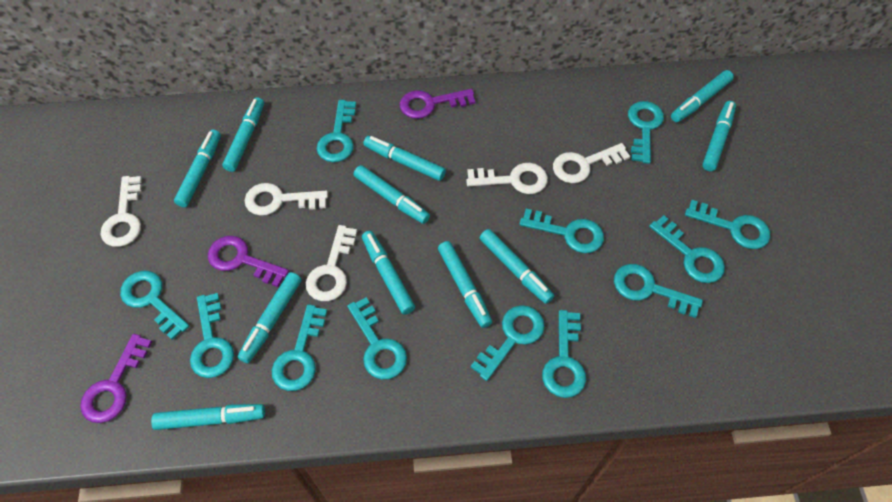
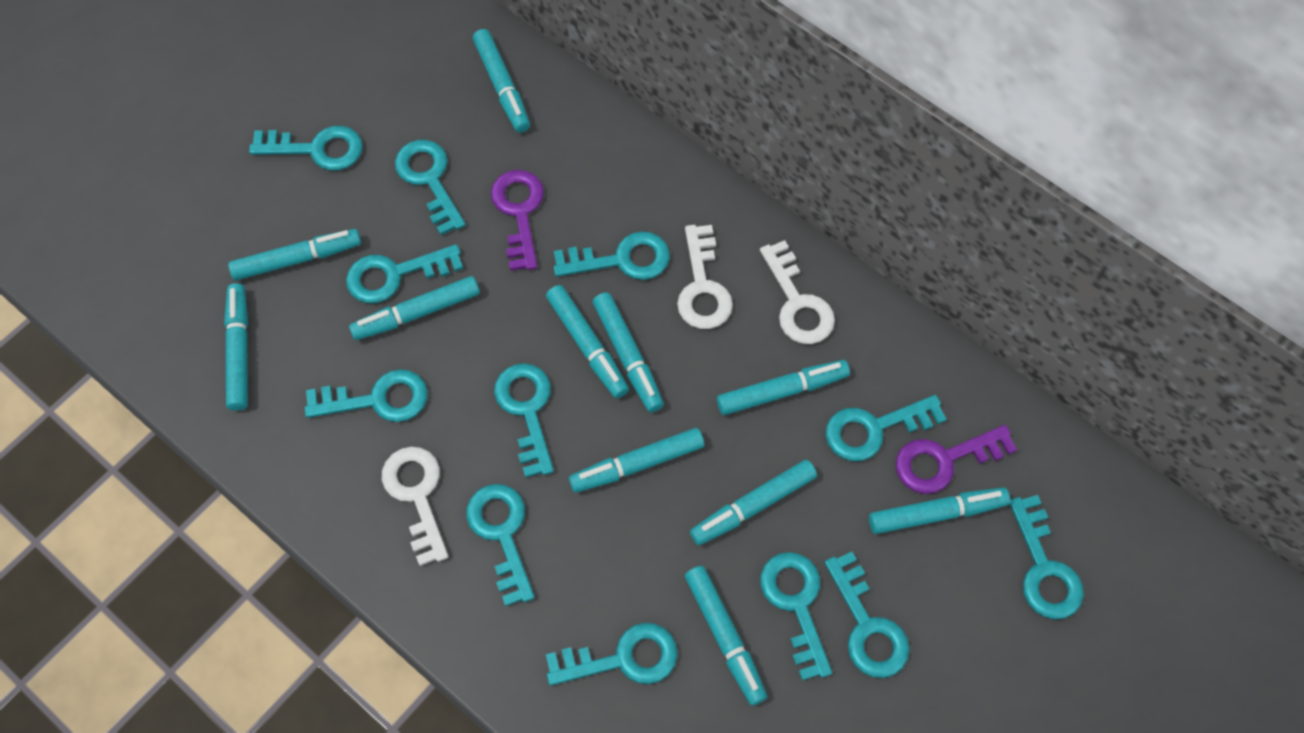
purple key: 3 -> 2
white key: 5 -> 3

